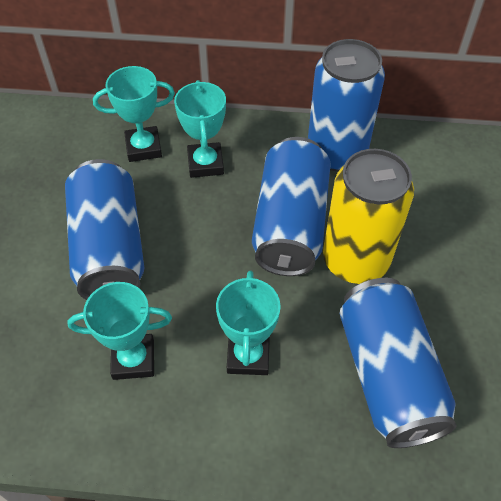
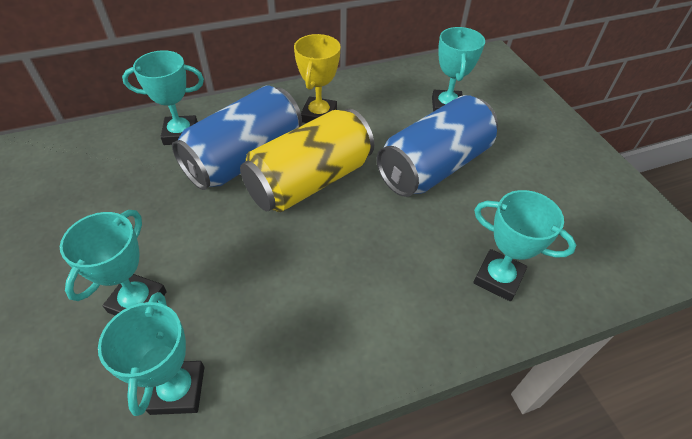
blue can: 4 -> 2
turquoise trophy: 4 -> 5
yellow trophy: 0 -> 1

